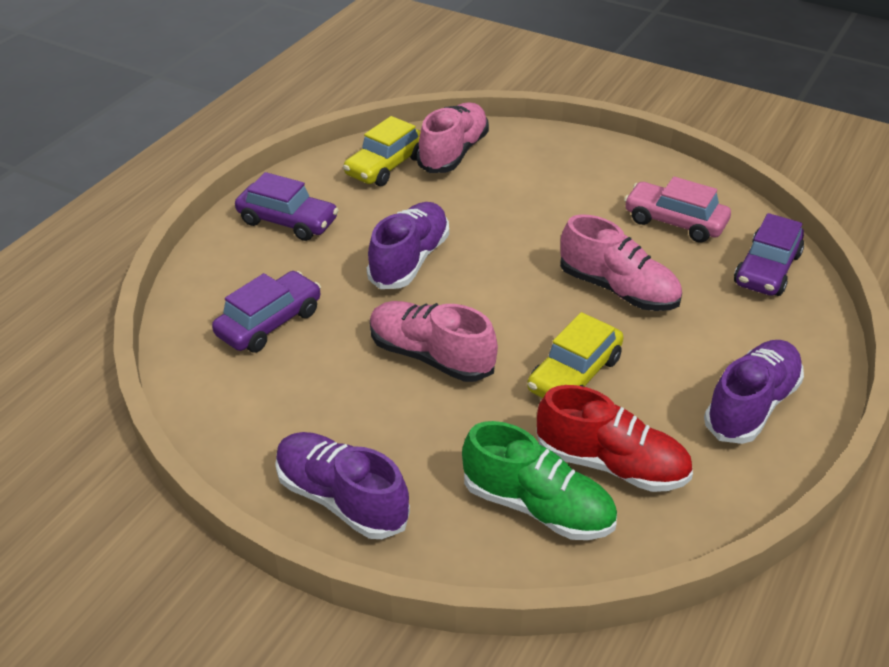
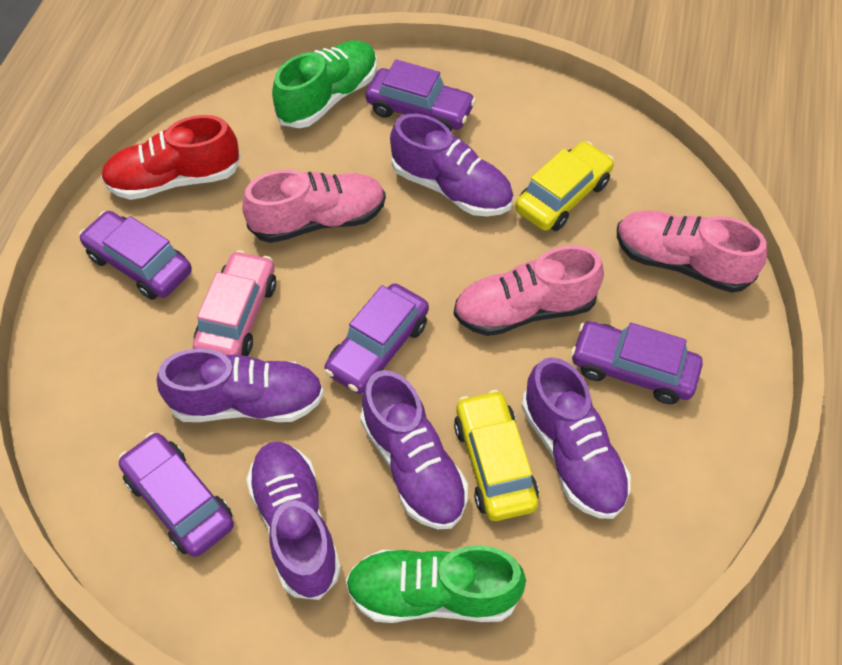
green shoe: 1 -> 2
purple car: 3 -> 5
purple shoe: 3 -> 5

